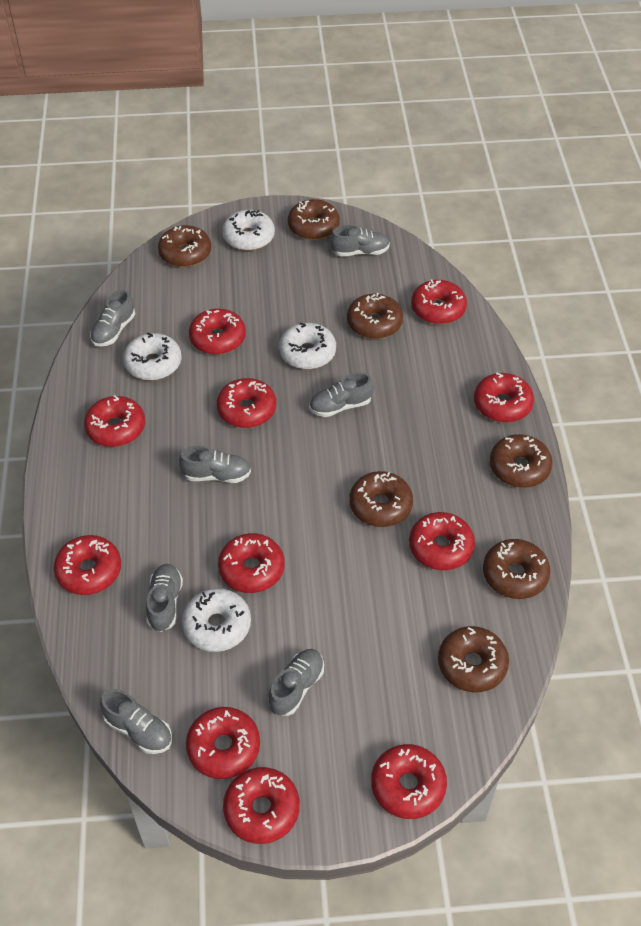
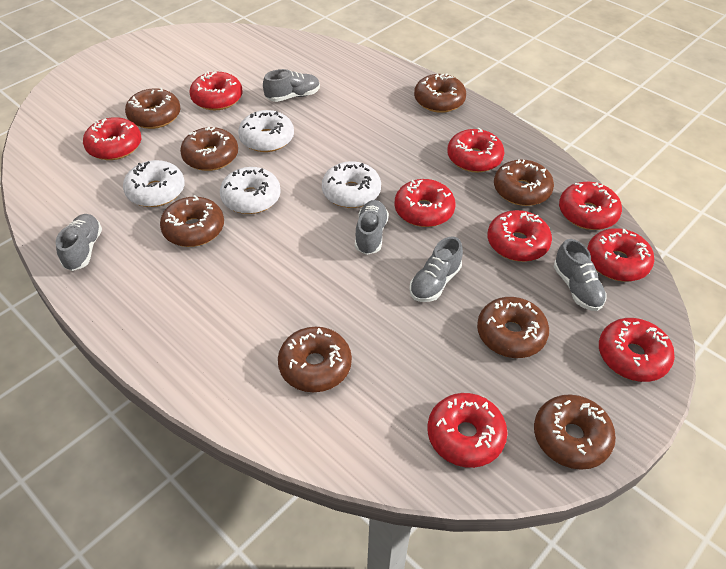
brown donut: 7 -> 8
grey shoe: 7 -> 5
red donut: 11 -> 9

